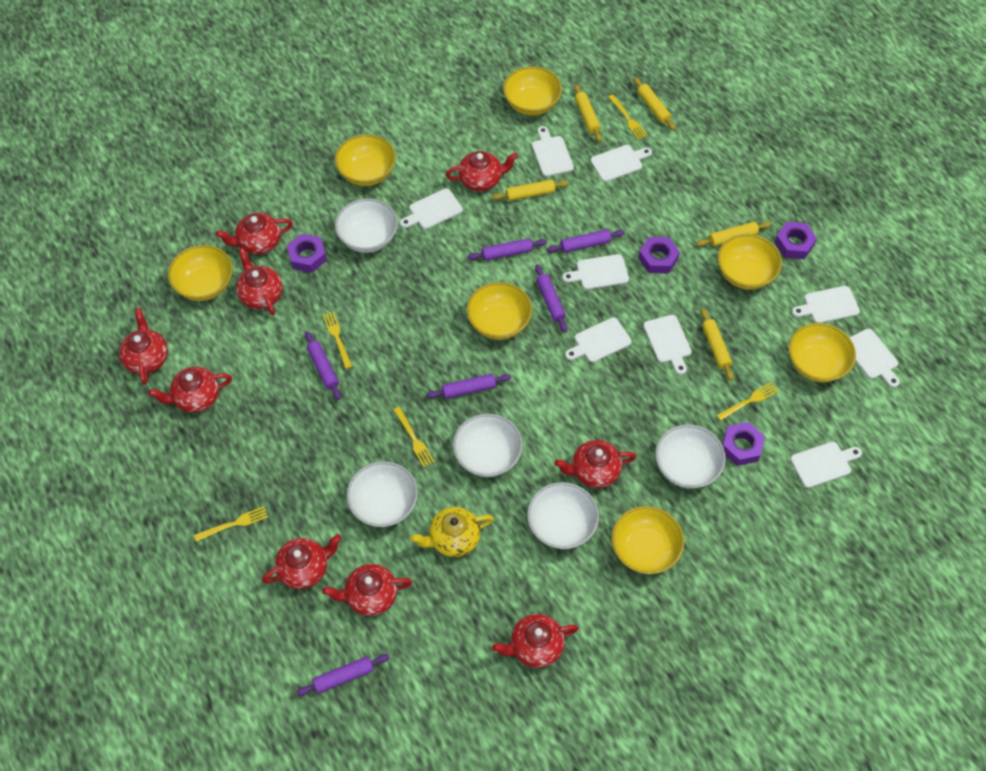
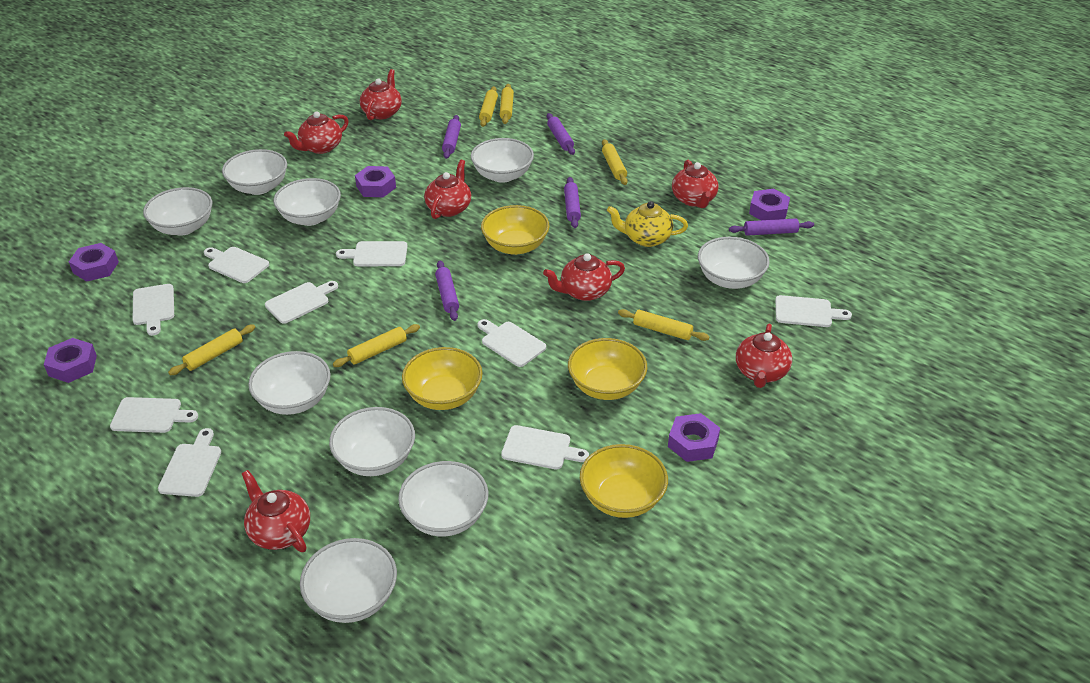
purple nut: 4 -> 5
purple rolling pin: 6 -> 5
red teapot: 9 -> 7
white bowl: 5 -> 9
yellow bowl: 7 -> 4
yellow fork: 5 -> 0
yellow rolling pin: 5 -> 6

